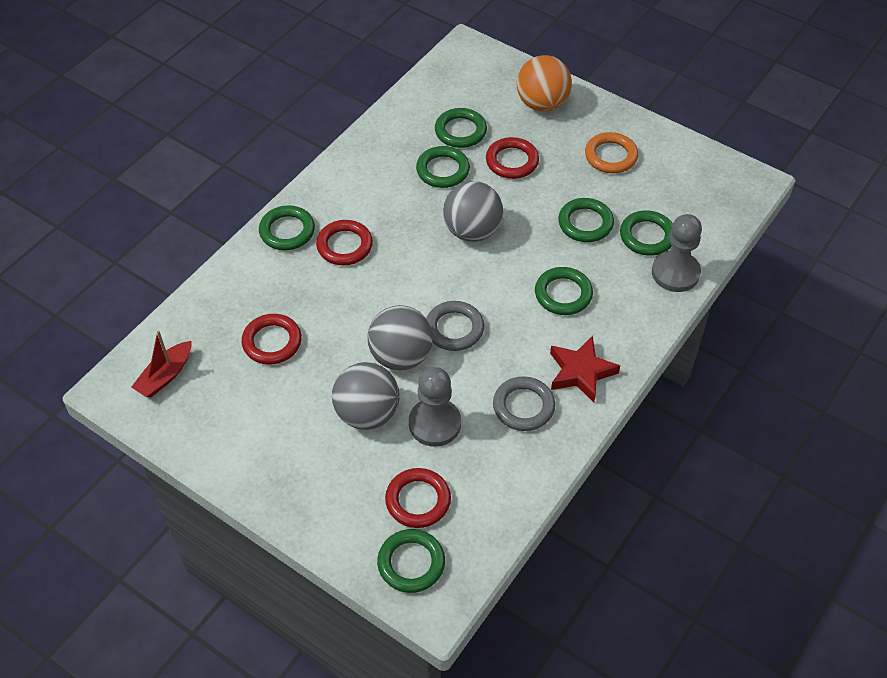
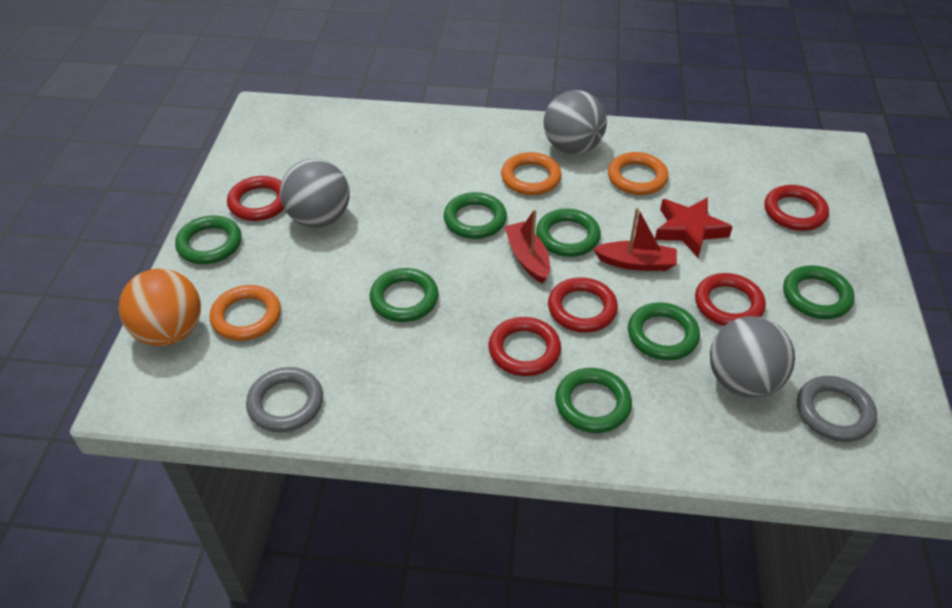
grey pawn: 2 -> 0
orange ring: 1 -> 3
red boat: 1 -> 2
red ring: 4 -> 5

